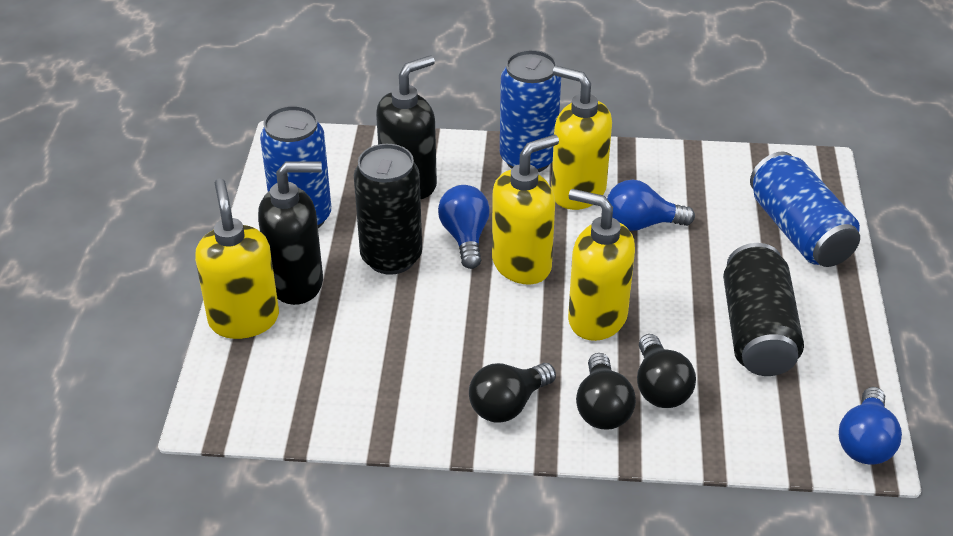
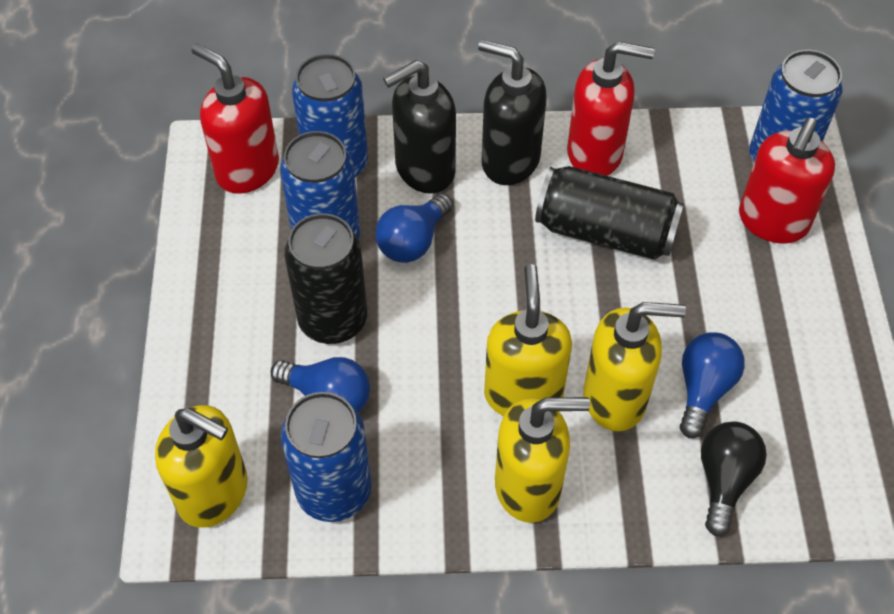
black light bulb: 3 -> 1
blue can: 3 -> 4
red soap dispenser: 0 -> 3

